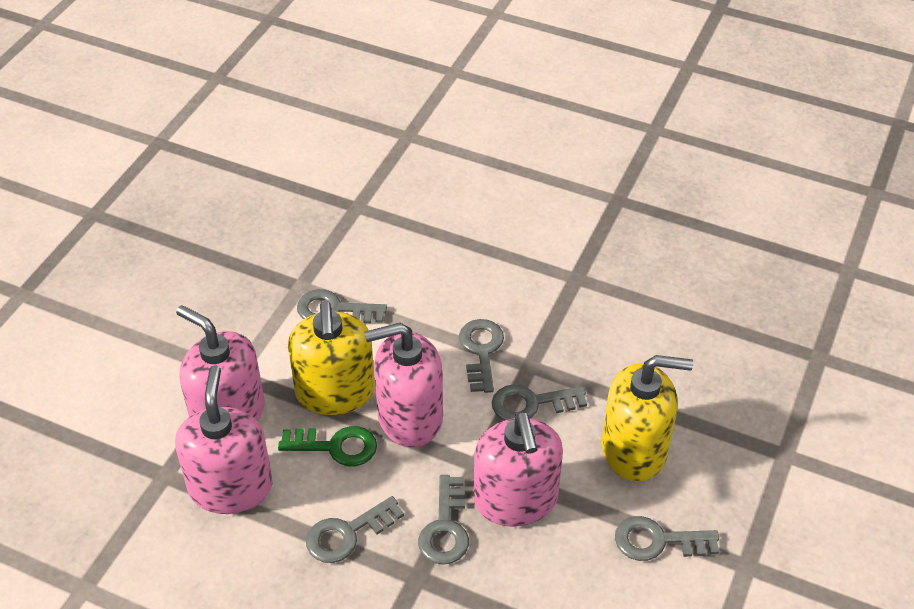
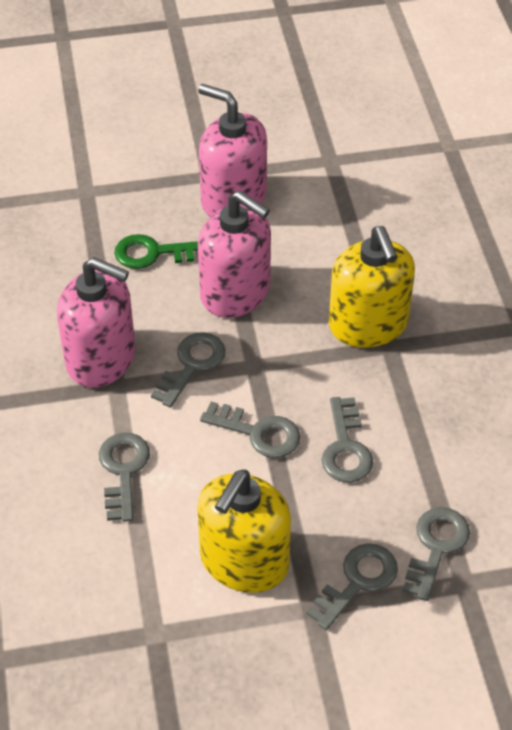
pink soap dispenser: 4 -> 3

